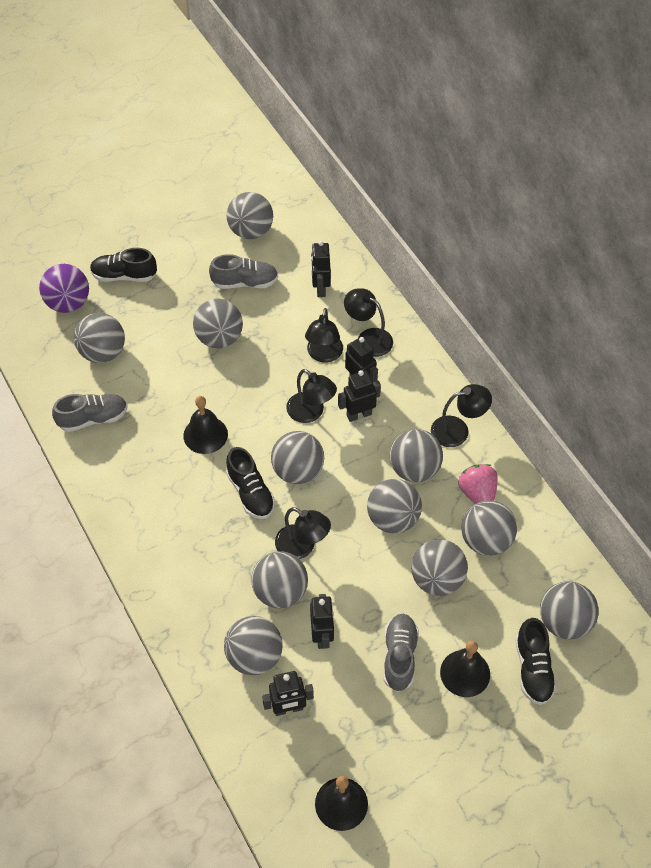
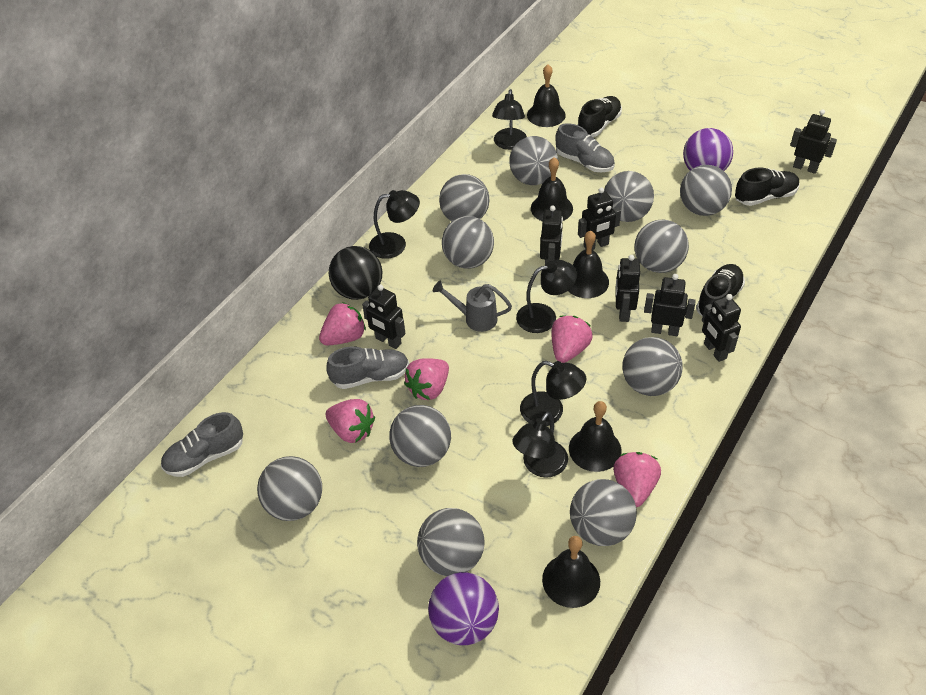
black ball: 0 -> 1
black bell: 3 -> 5
black robot: 5 -> 7
grey watering can: 0 -> 1
pink strawberry: 1 -> 5
purple ball: 1 -> 2

